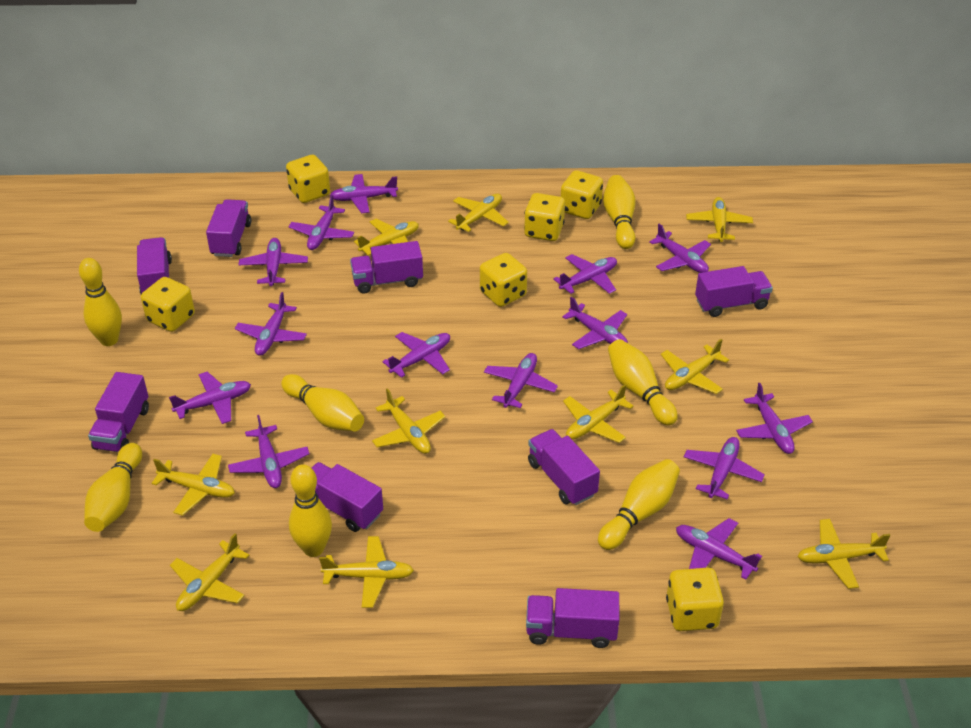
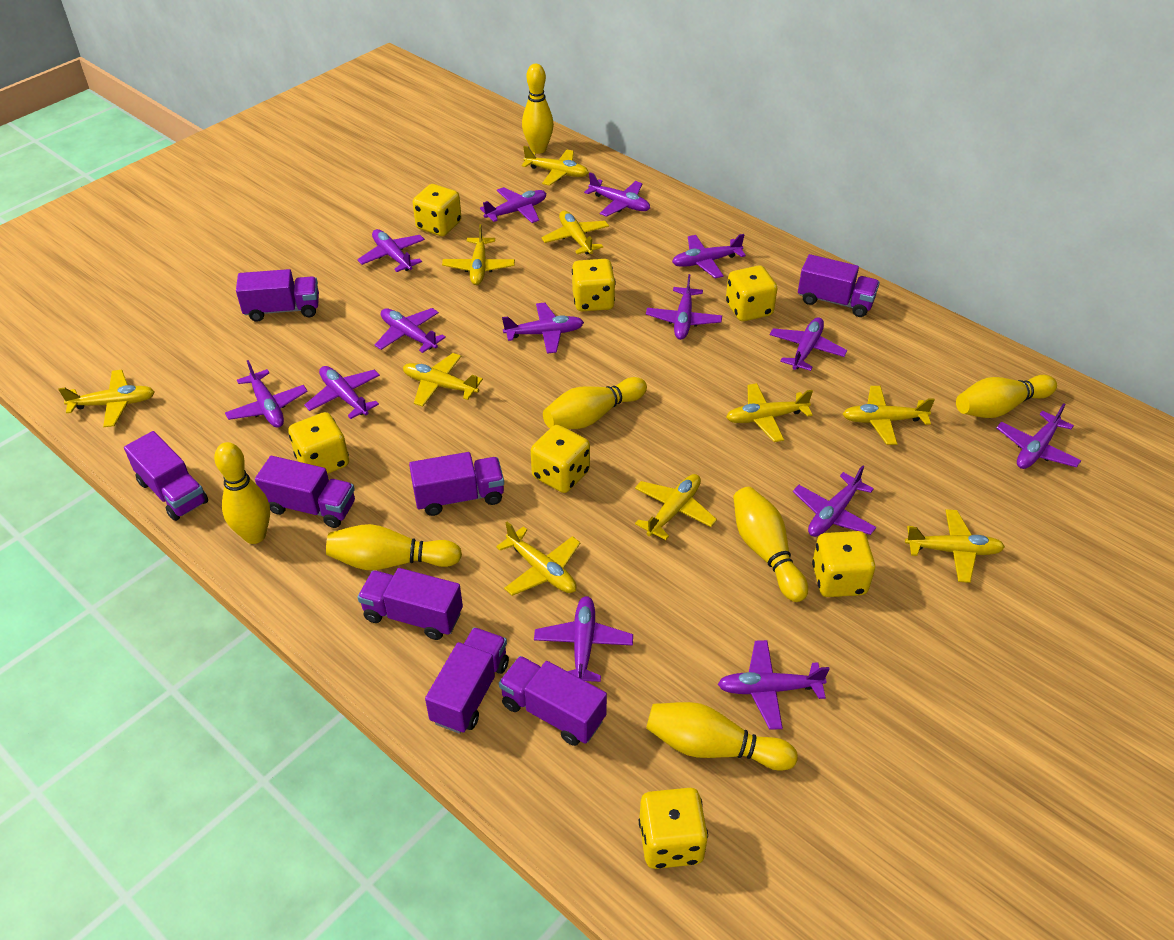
yellow dice: 6 -> 7

